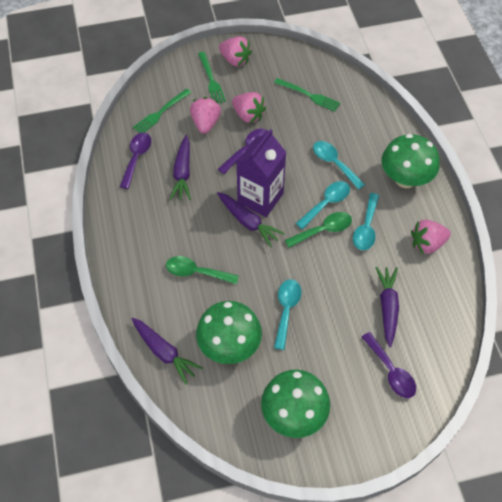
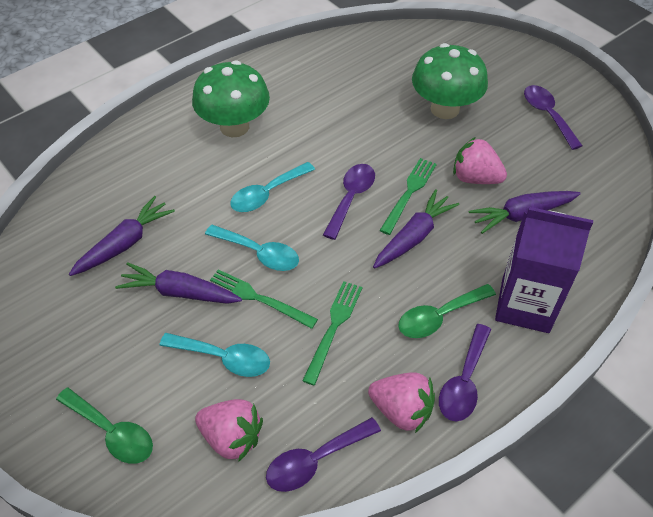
green mushroom: 3 -> 2
pink strawberry: 4 -> 3
purple spoon: 3 -> 4
turquoise spoon: 4 -> 3

